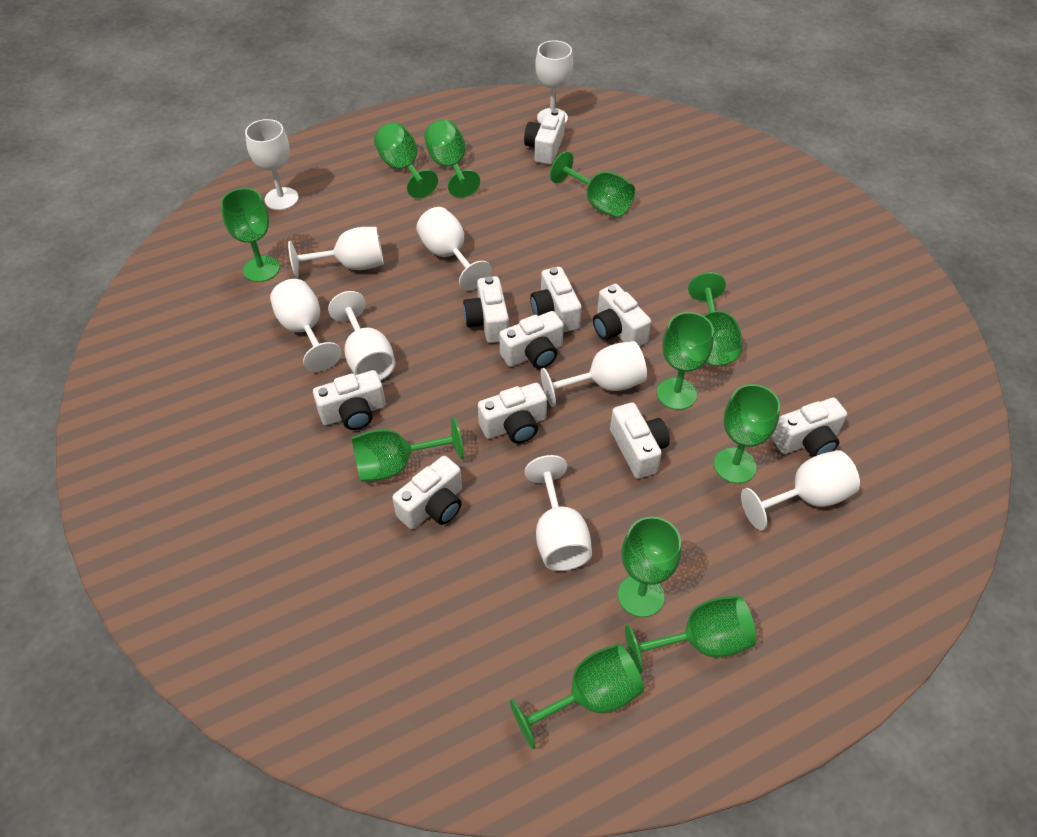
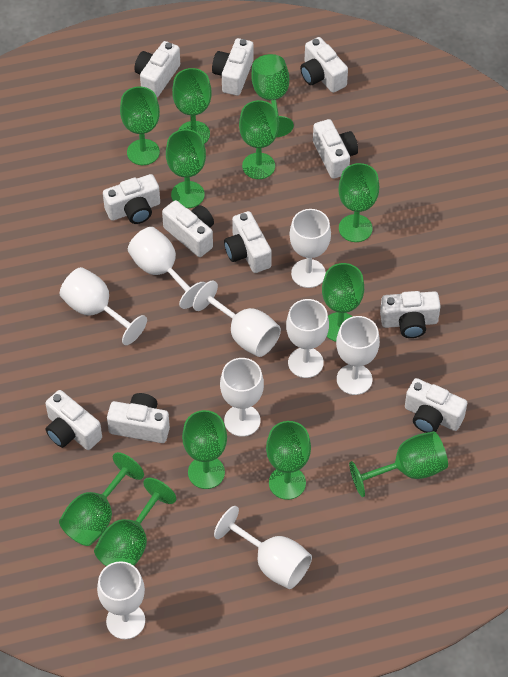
green goblet: 11 -> 12
white camera: 10 -> 11

